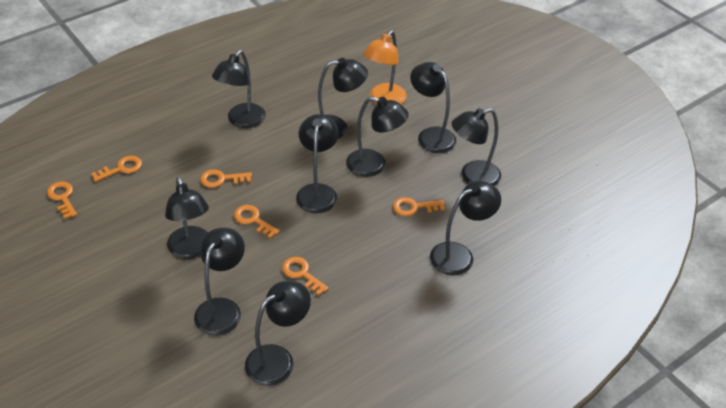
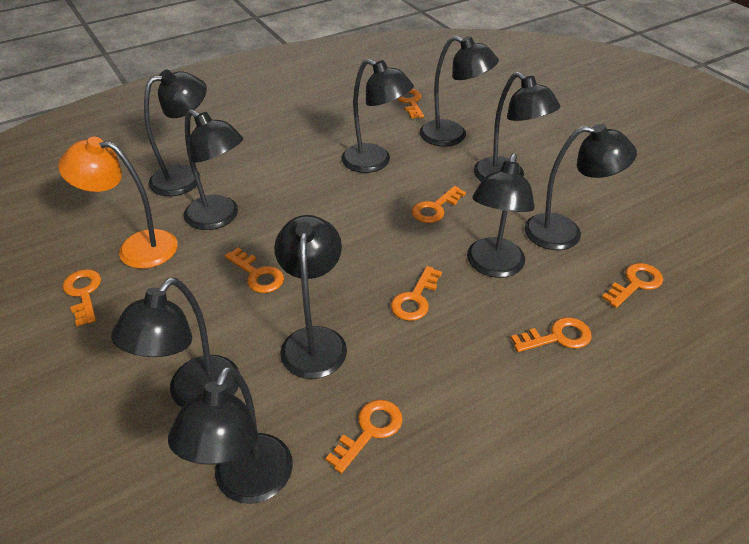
orange key: 6 -> 8

